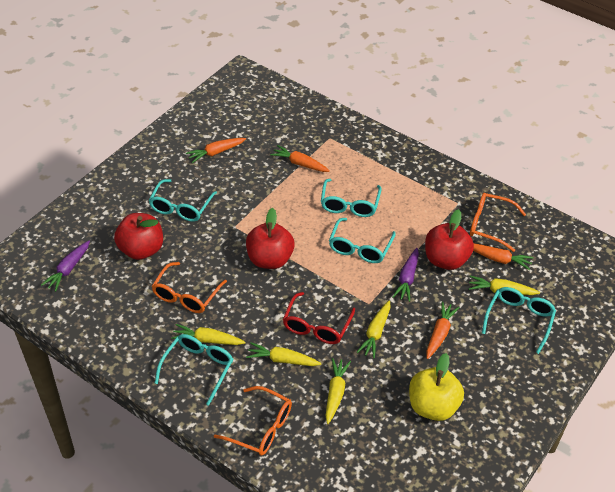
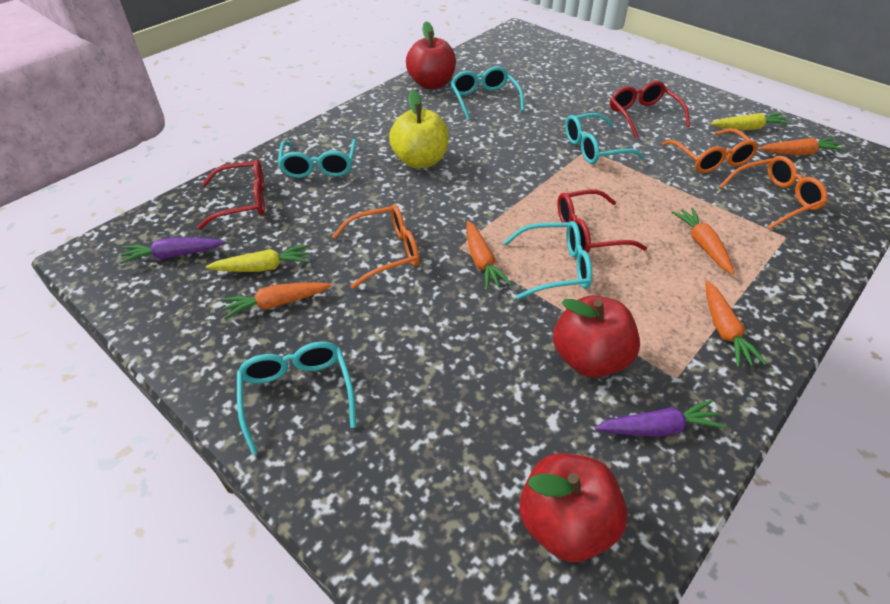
orange carrot: 4 -> 5
red glasses: 1 -> 3
yellow carrot: 5 -> 2

